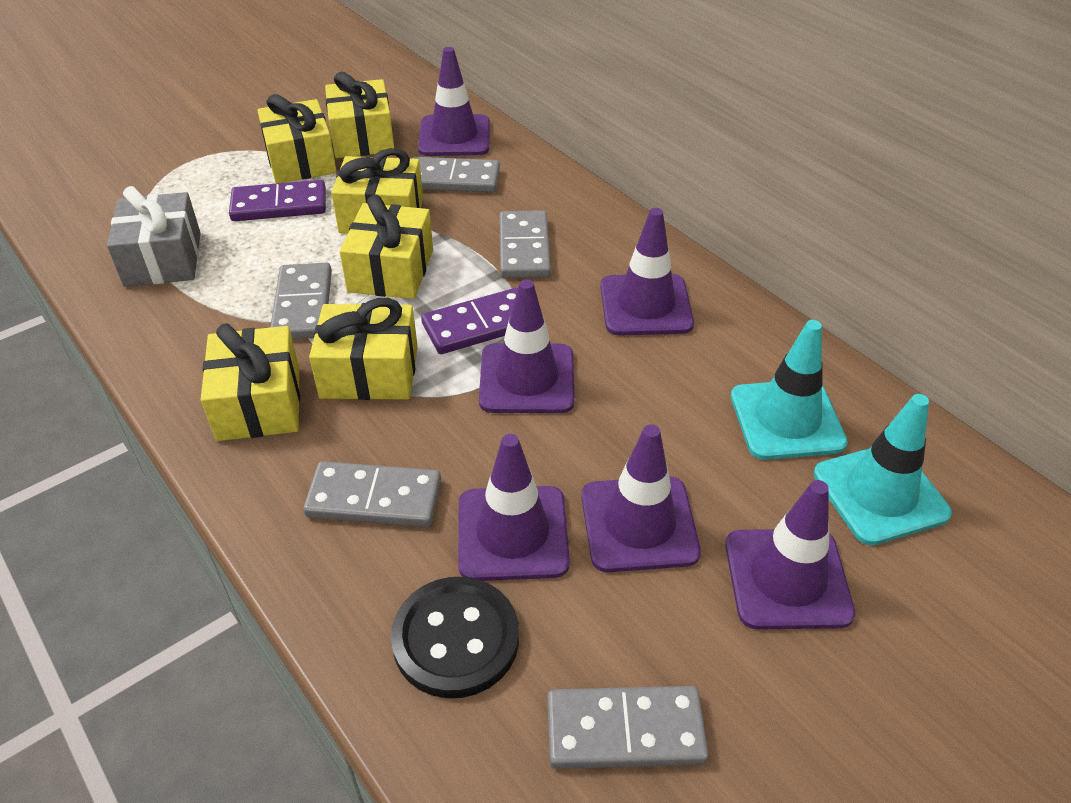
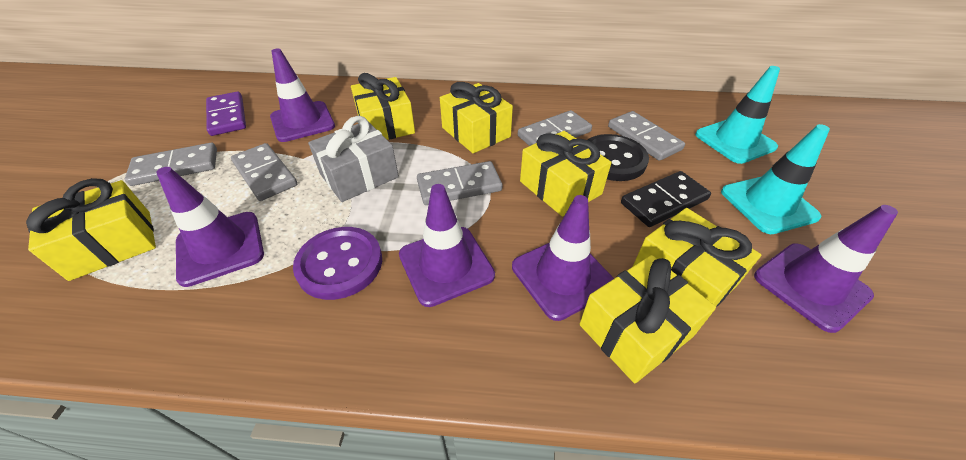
black domino: 0 -> 1
purple button: 0 -> 1
purple domino: 2 -> 1
purple traffic cone: 6 -> 5

